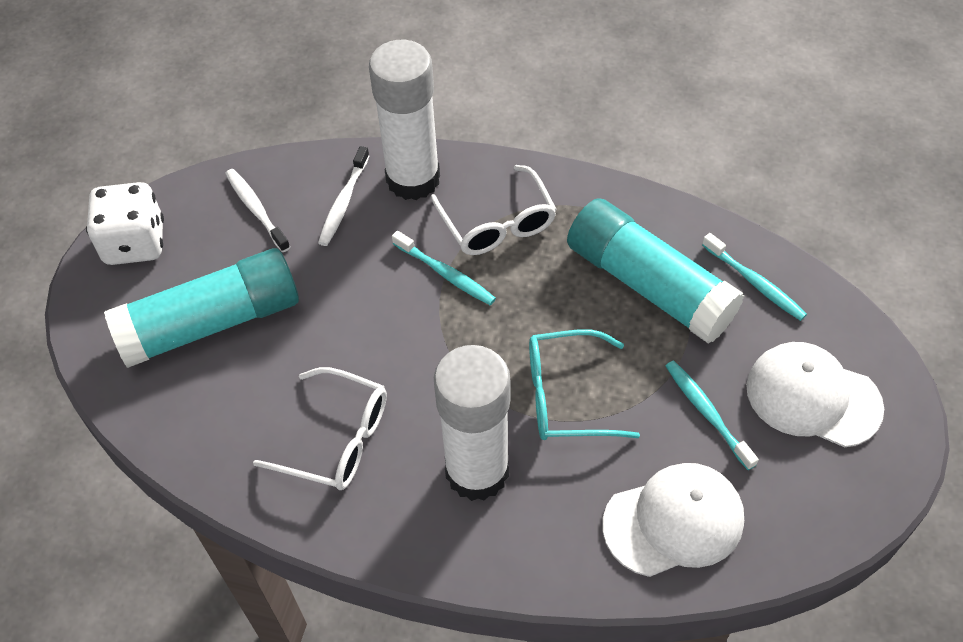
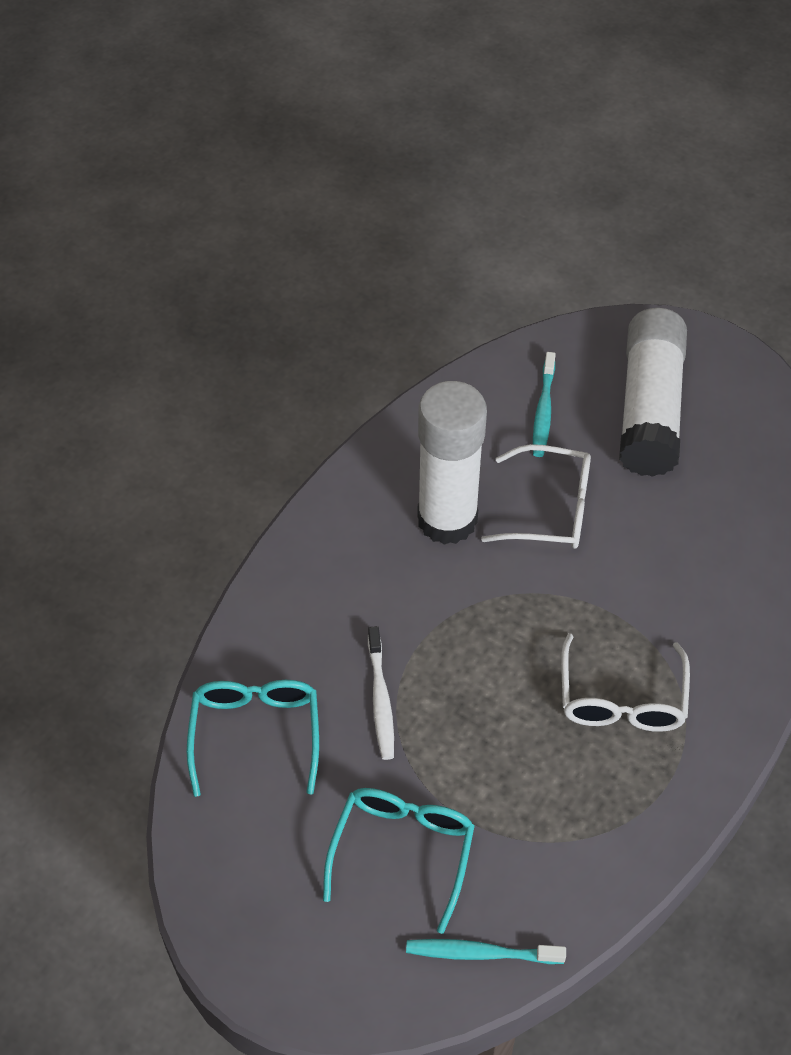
turquoise glasses: 1 -> 2
turquoise glue stick: 2 -> 0
turquoise toothbrush: 3 -> 2
white cap: 2 -> 0
white dice: 1 -> 0
white toothbrush: 2 -> 1

